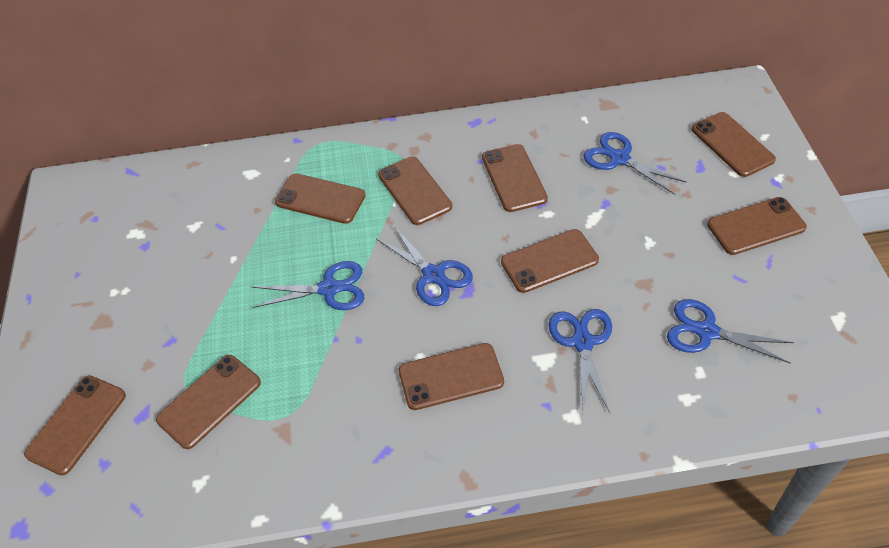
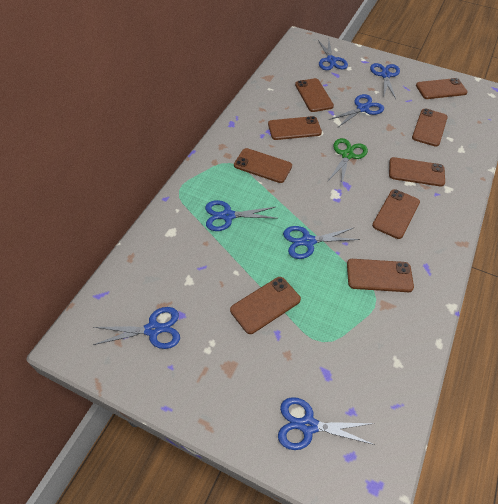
blue scissors: 5 -> 7
green scissors: 0 -> 1

